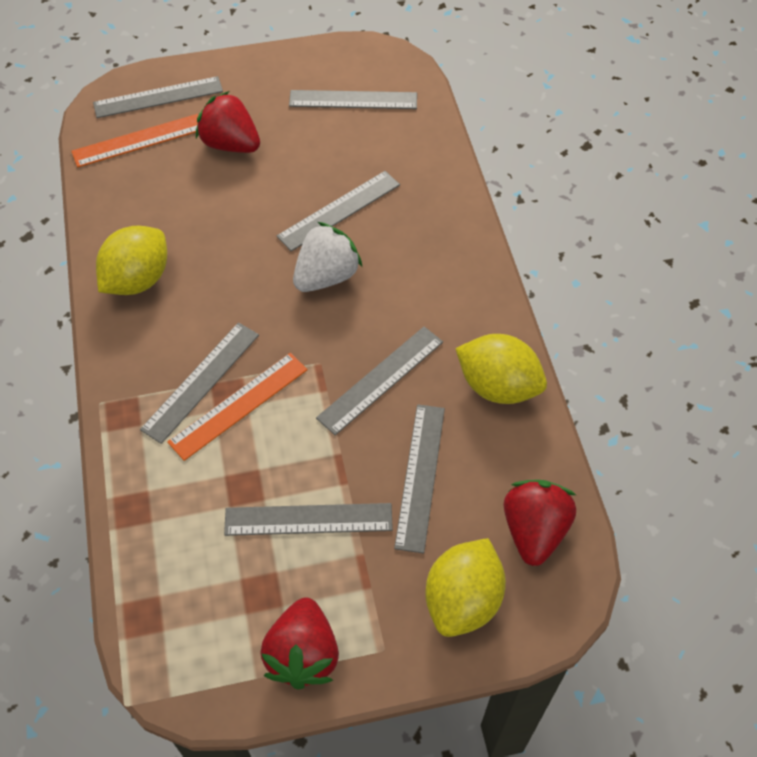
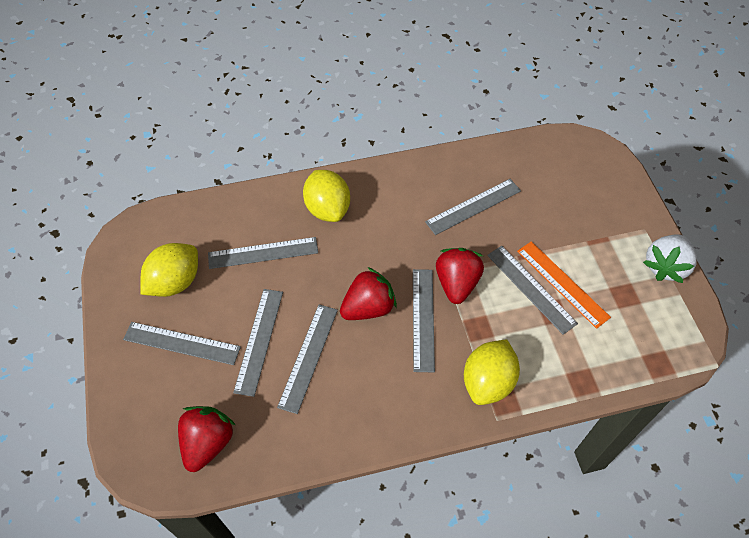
orange ruler: 2 -> 1

